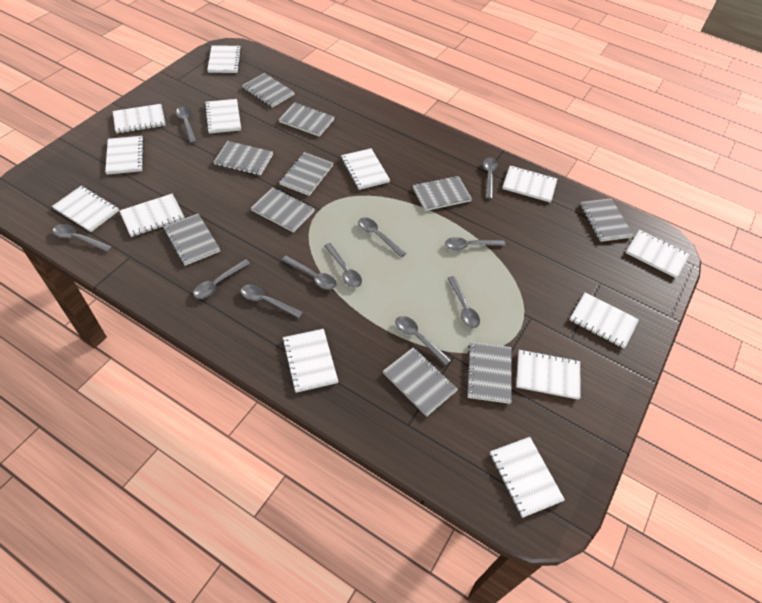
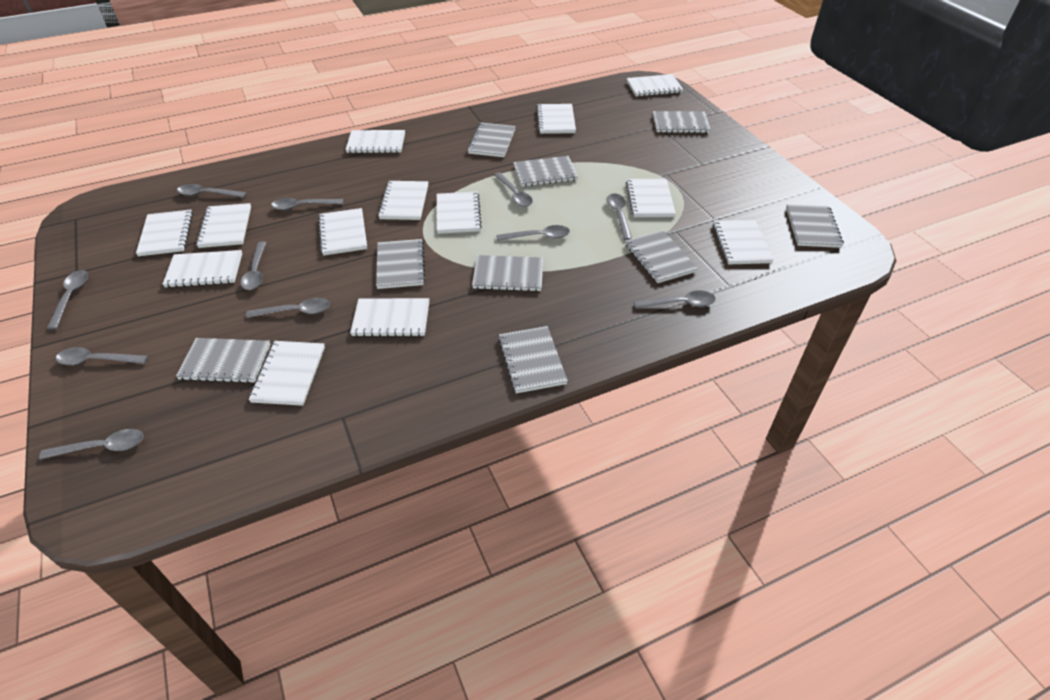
grey notebook: 10 -> 9

